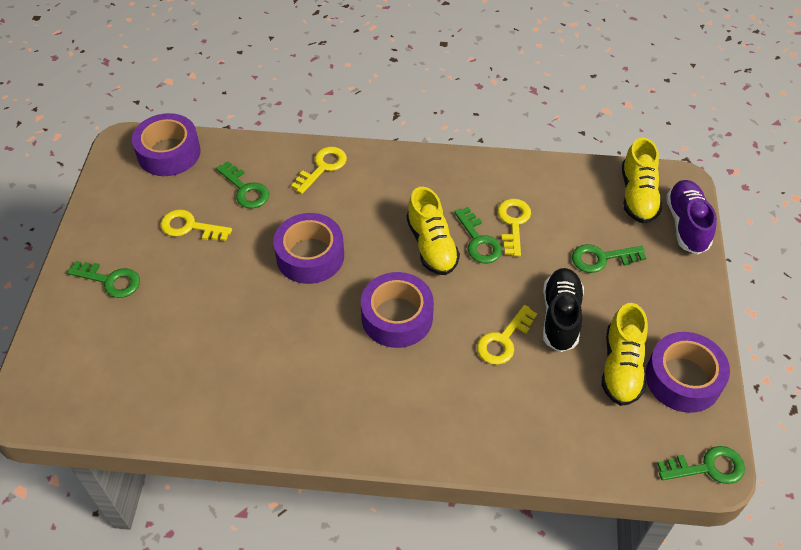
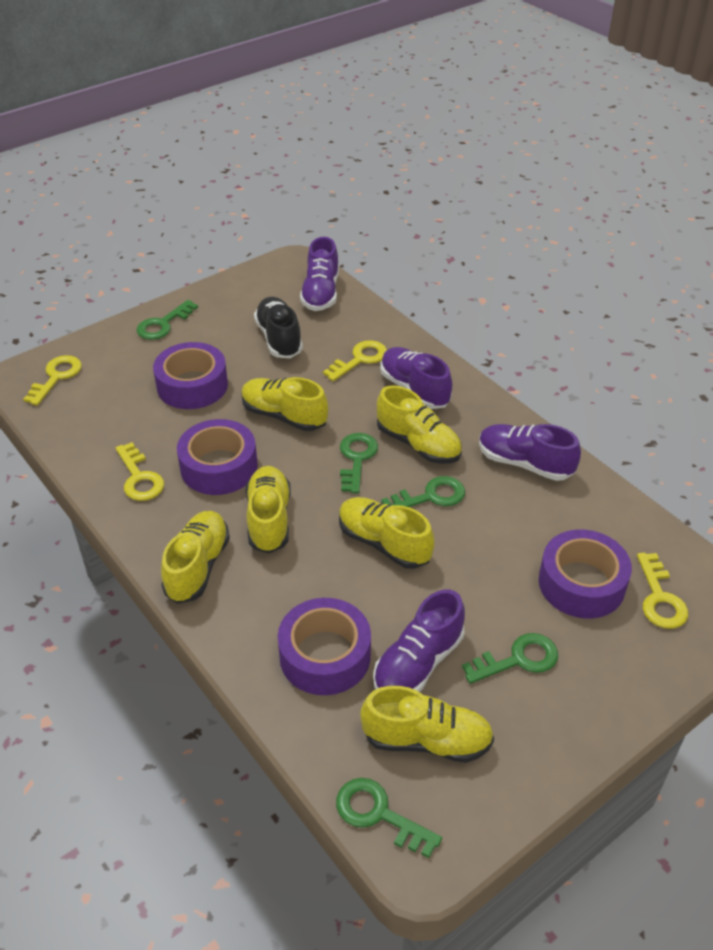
purple shoe: 1 -> 4
yellow shoe: 3 -> 6

